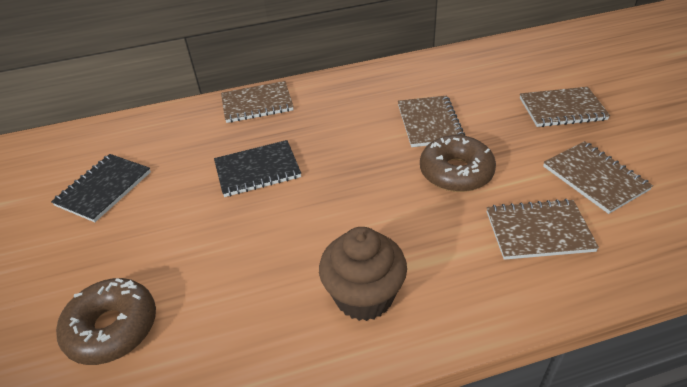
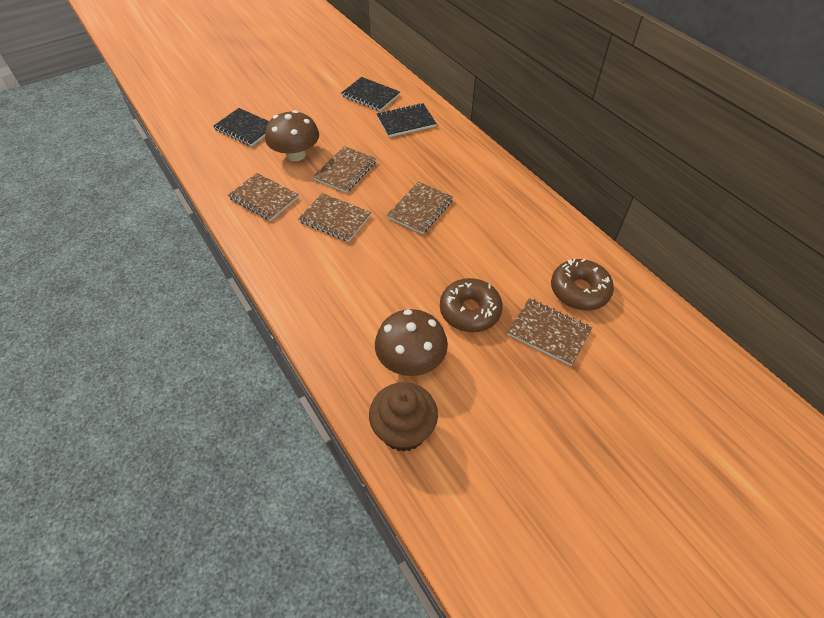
black notebook: 2 -> 3
brown mushroom: 0 -> 2

